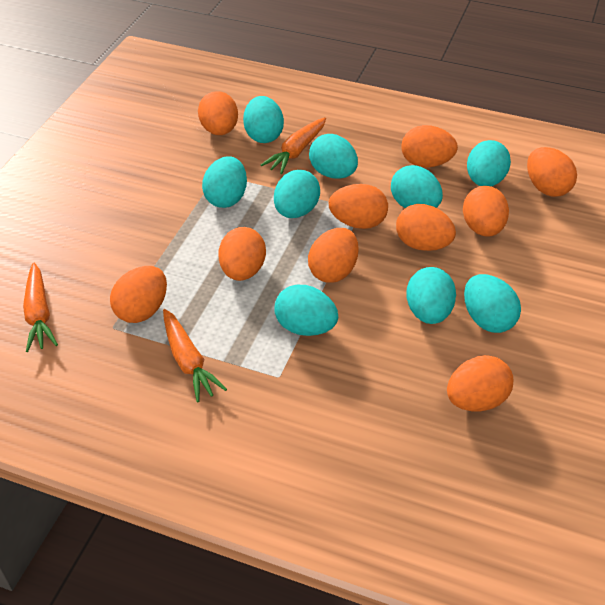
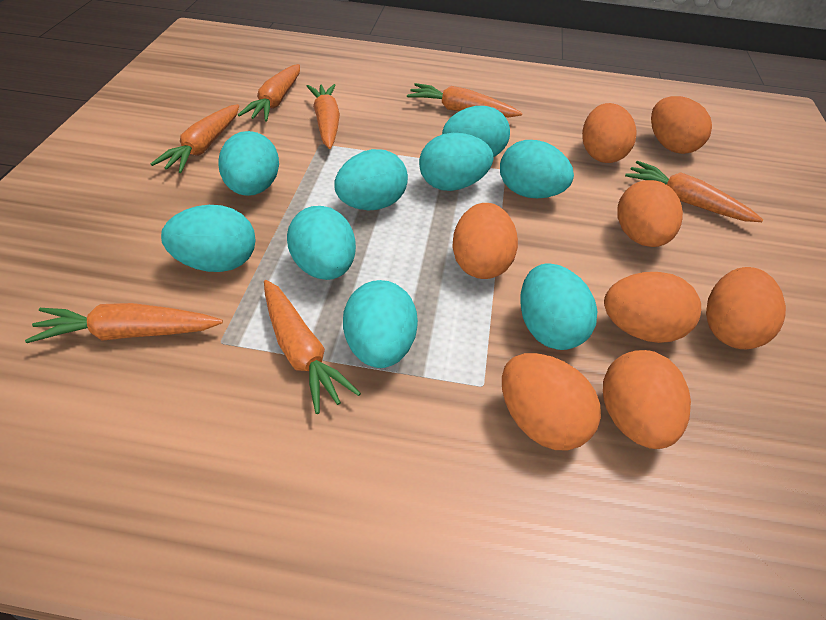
orange carrot: 3 -> 7
orange egg: 10 -> 8

